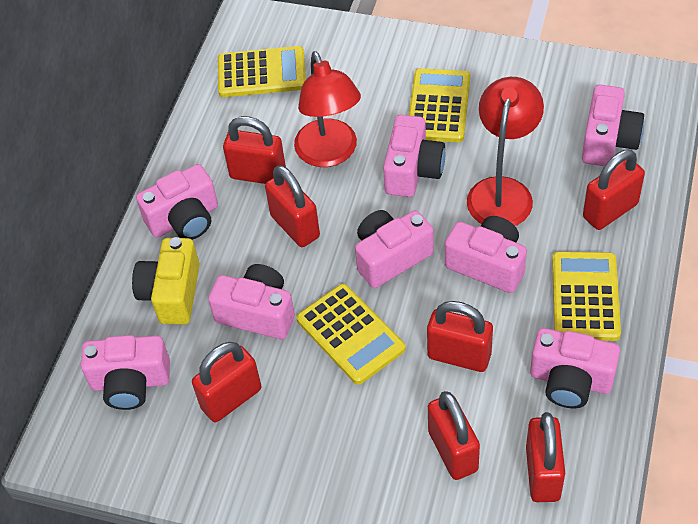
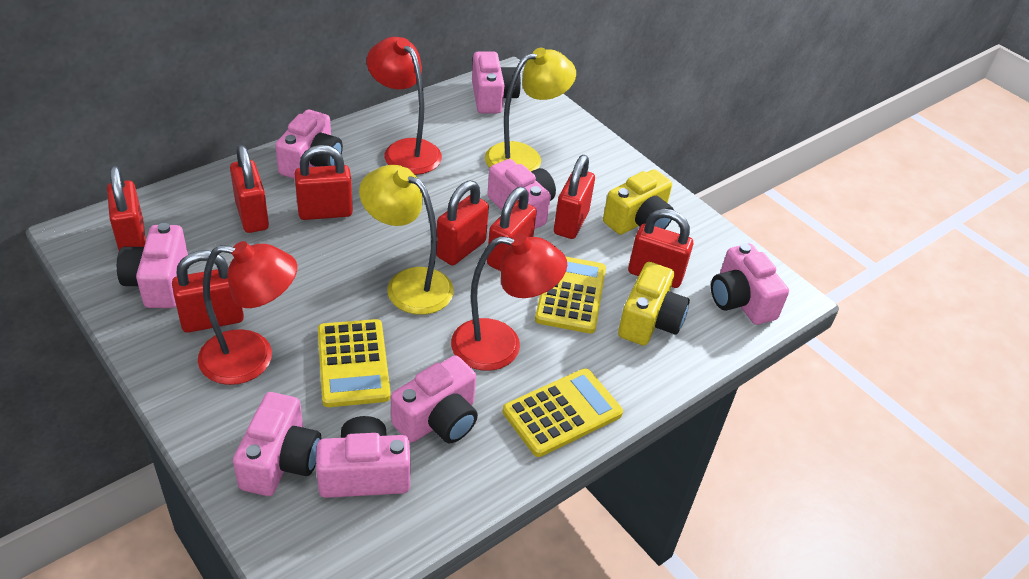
red lamp: 2 -> 3
red padlock: 7 -> 8
yellow calculator: 4 -> 3
yellow camera: 1 -> 2
yellow lamp: 0 -> 2

